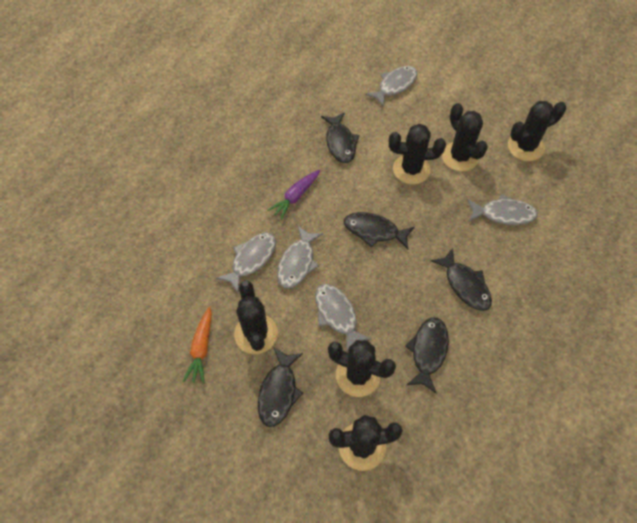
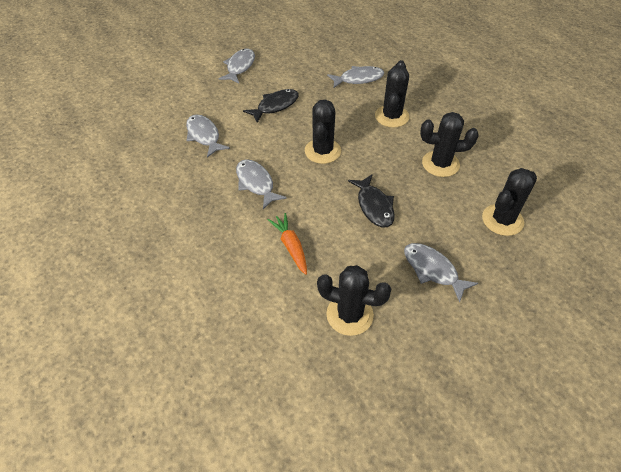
black cactus: 6 -> 5
black fish: 5 -> 2
purple carrot: 1 -> 0

